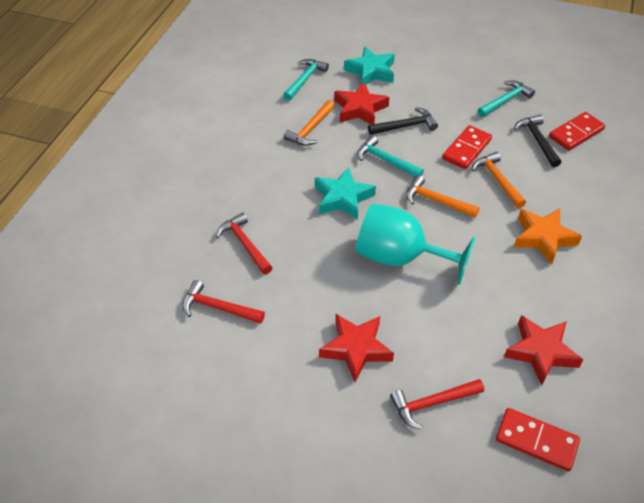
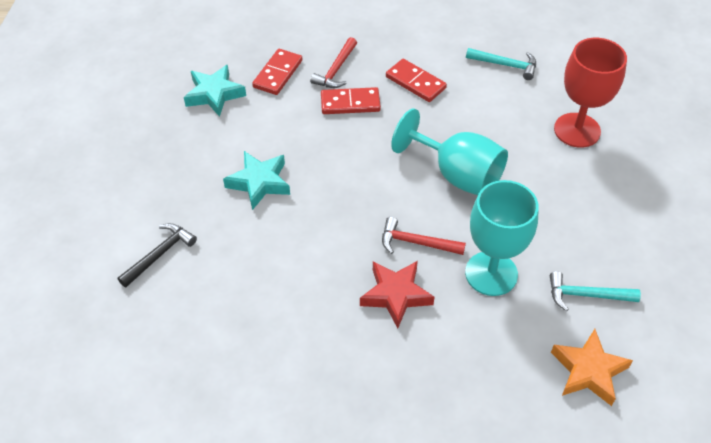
black hammer: 2 -> 1
orange hammer: 3 -> 0
red goblet: 0 -> 1
red hammer: 3 -> 2
red star: 3 -> 1
turquoise goblet: 1 -> 2
turquoise hammer: 3 -> 2

